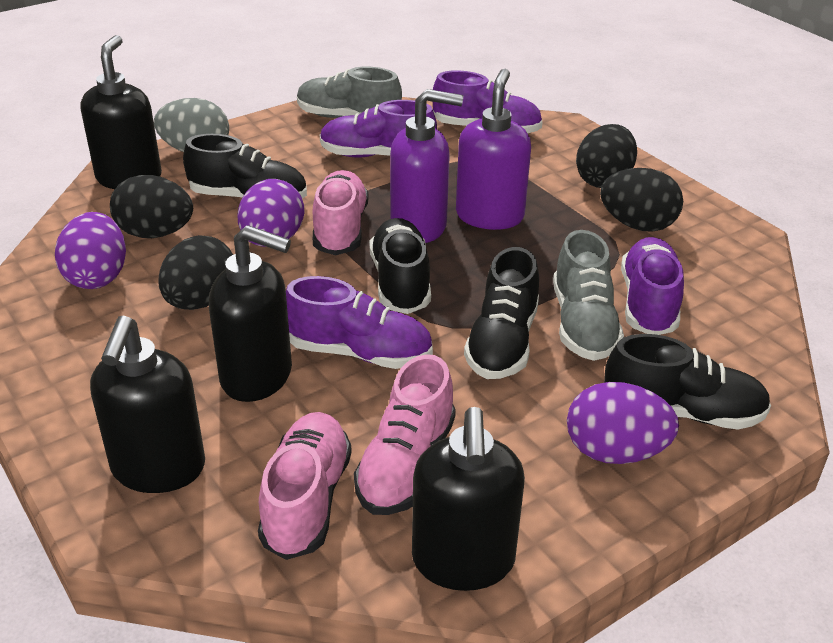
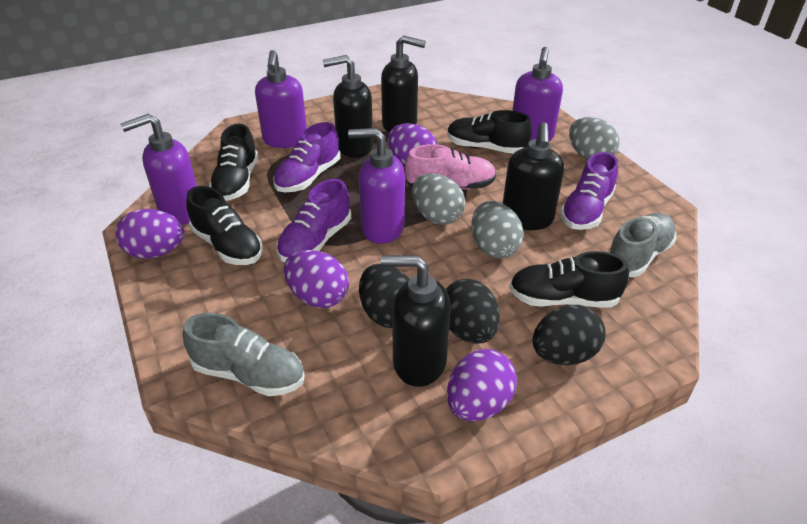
black egg: 4 -> 3
grey egg: 1 -> 3
pink shoe: 3 -> 1
purple egg: 3 -> 4
purple shoe: 4 -> 3
purple soap dispenser: 2 -> 4

